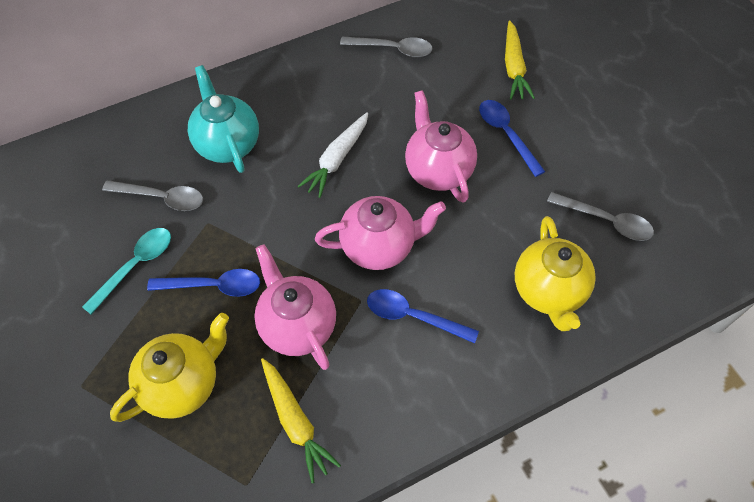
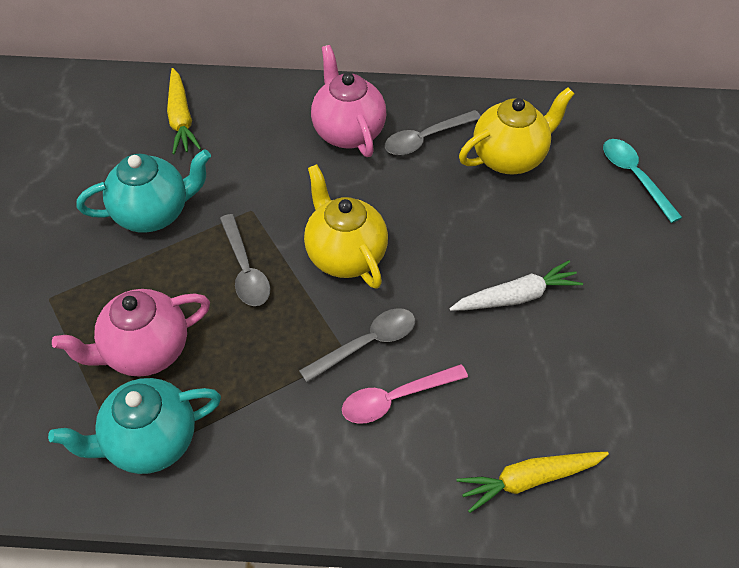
blue spoon: 3 -> 0
pink spoon: 0 -> 1
pink teapot: 3 -> 2
turquoise teapot: 1 -> 2

